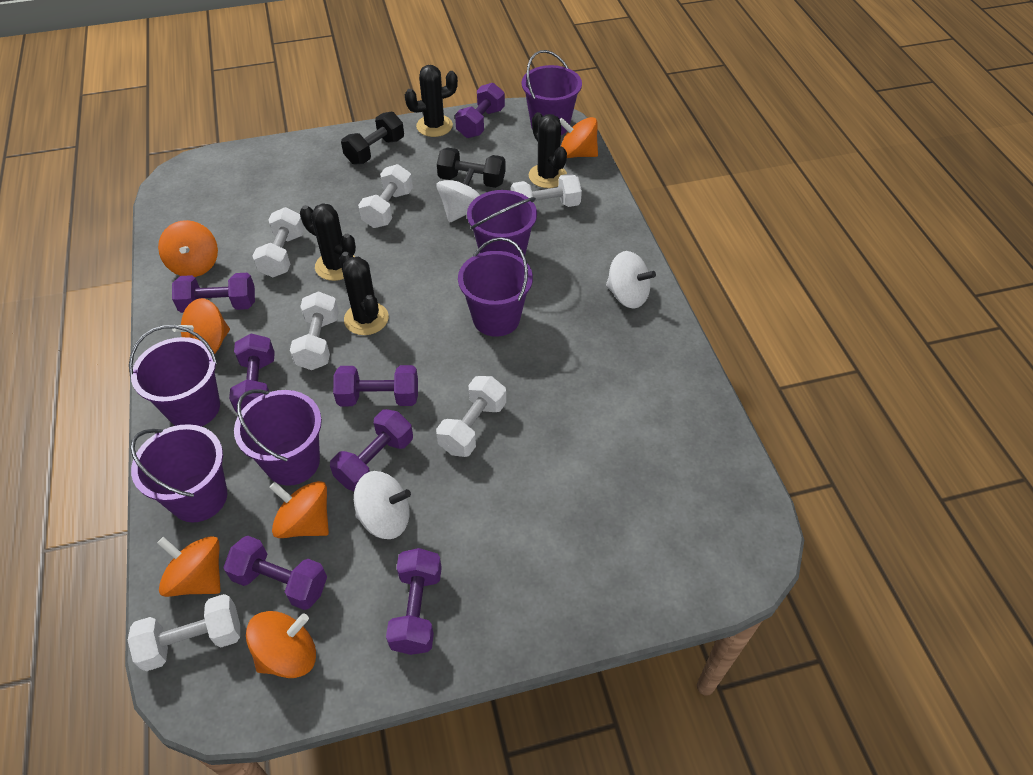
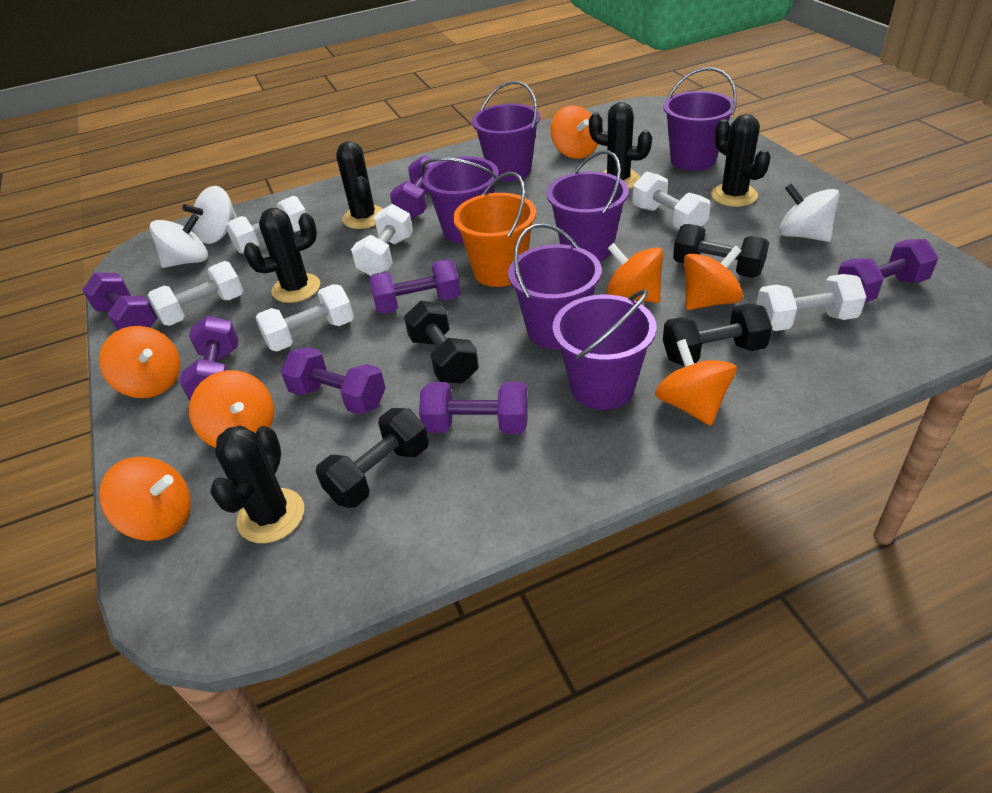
black cactus: 4 -> 5
black dumbbell: 2 -> 4
orange bucket: 0 -> 1
orange spinning top: 6 -> 7

